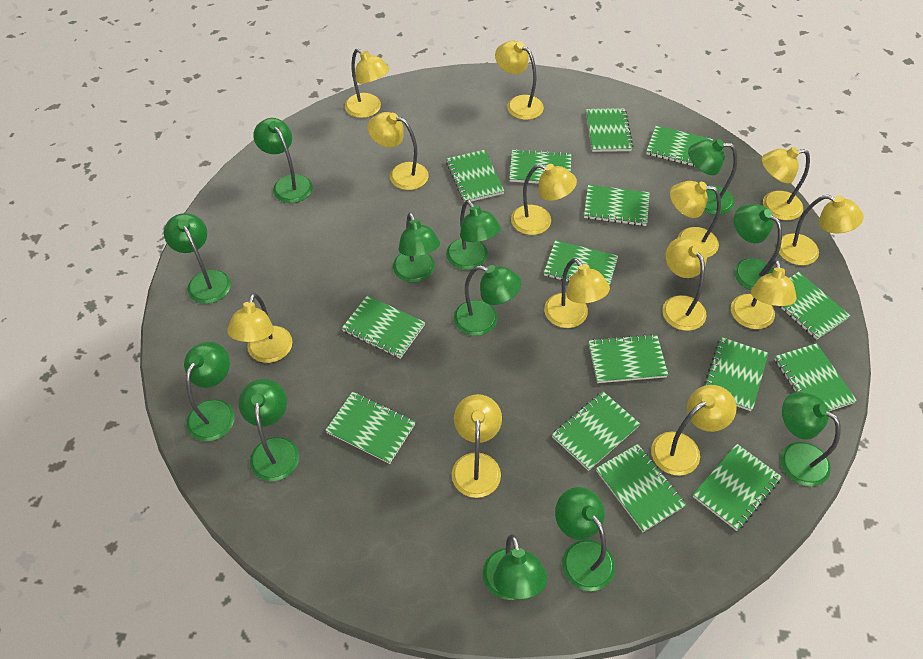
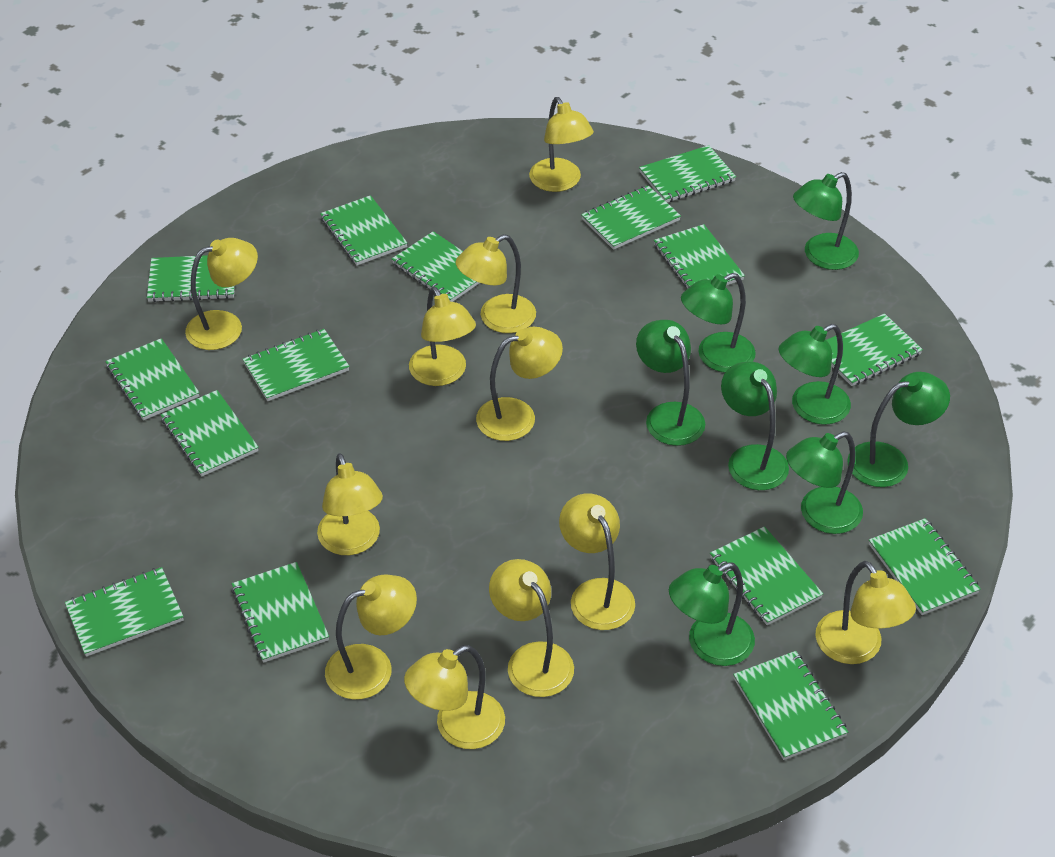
green lamp: 12 -> 8
yellow lamp: 13 -> 11

